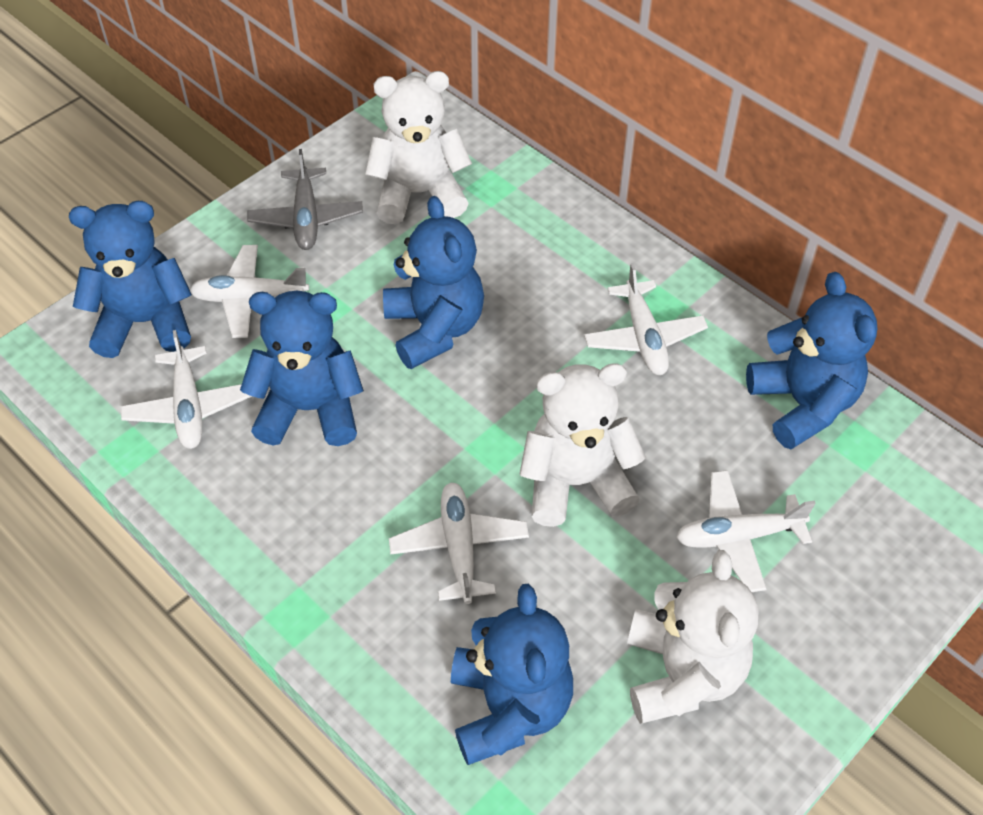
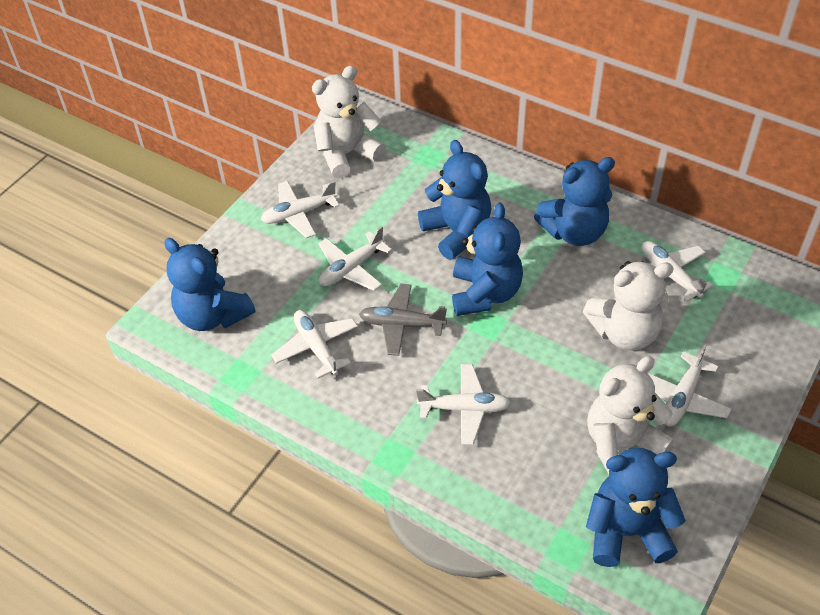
white plane: 5 -> 6

